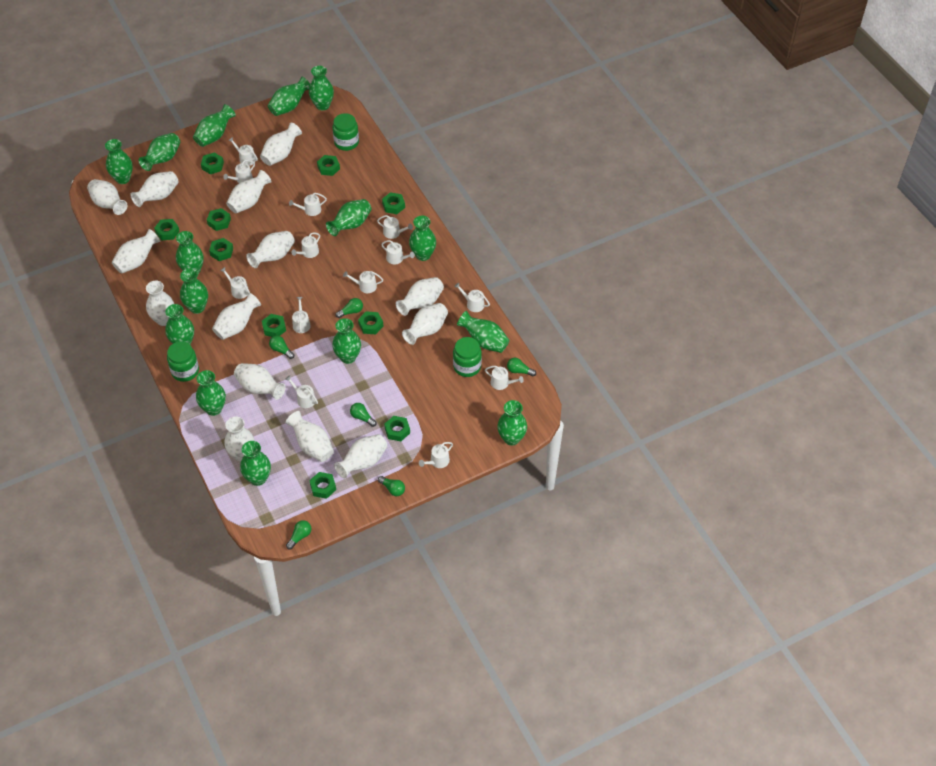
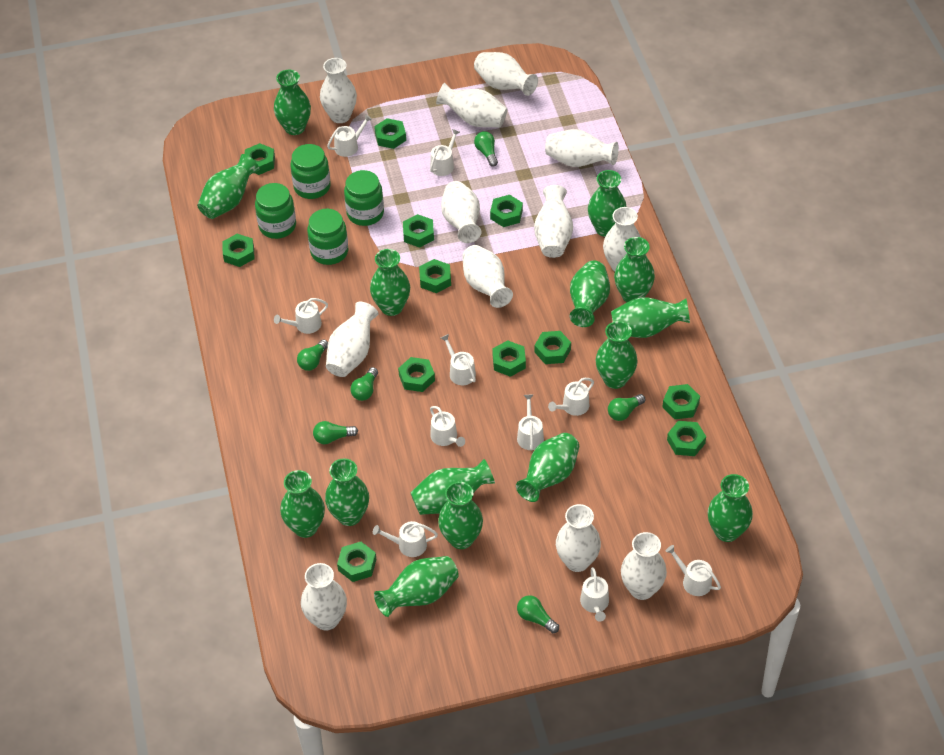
green jar: 3 -> 4
green nut: 10 -> 12
white vase: 14 -> 12
white watering can: 13 -> 10

